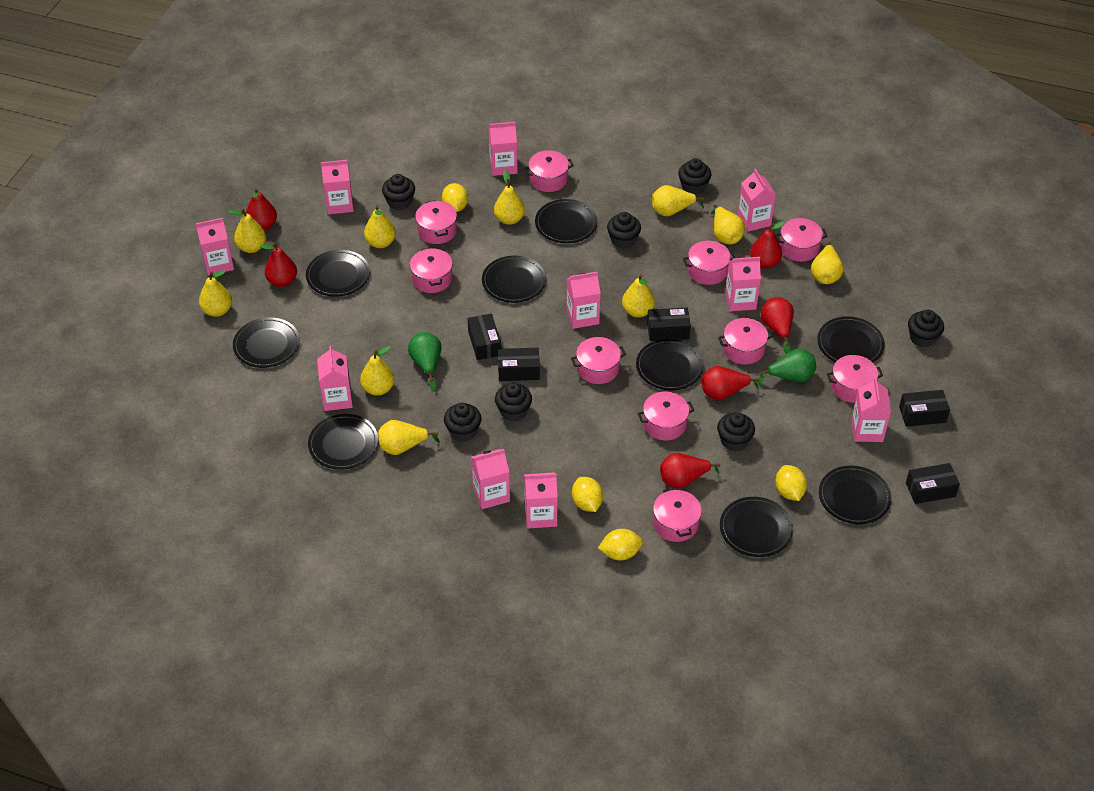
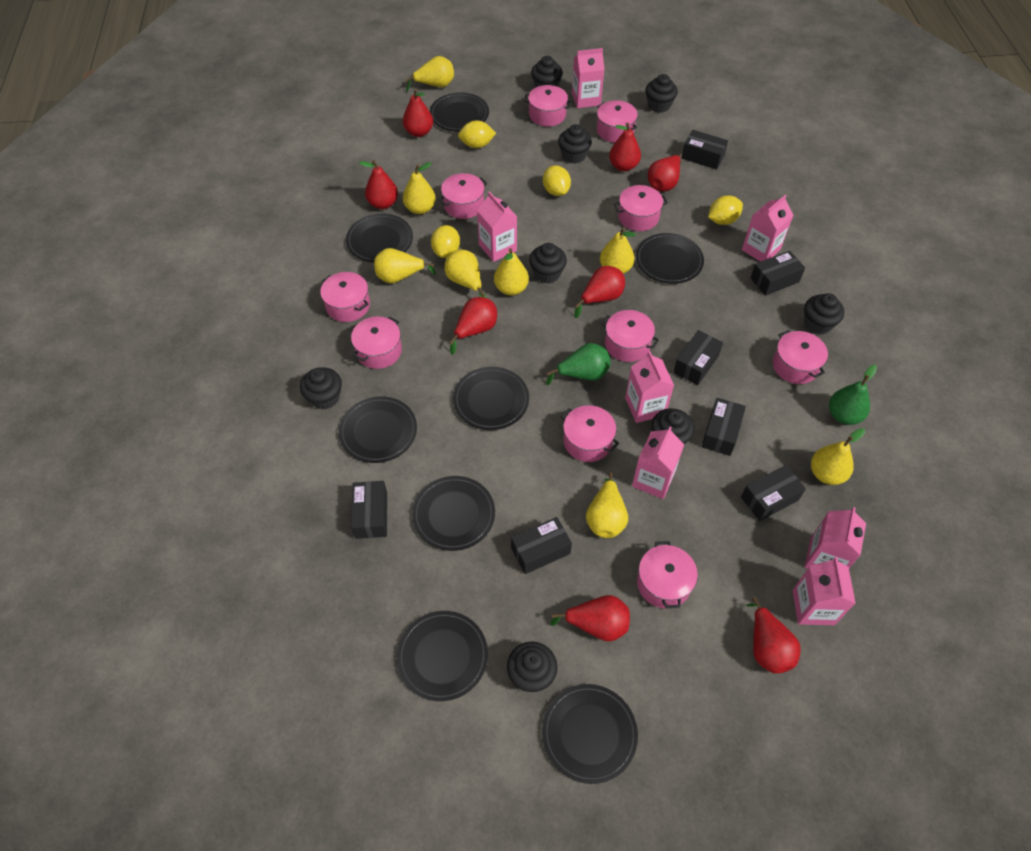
black box: 5 -> 7
black cupcake: 7 -> 8
black plate: 9 -> 8
pink carton: 10 -> 7
red pear: 6 -> 8
yellow pear: 10 -> 8

